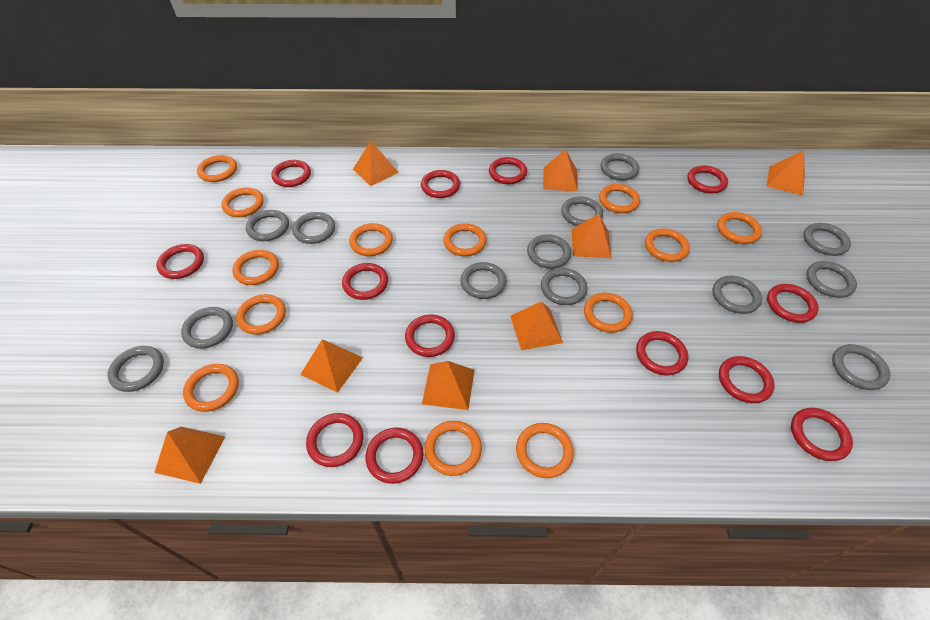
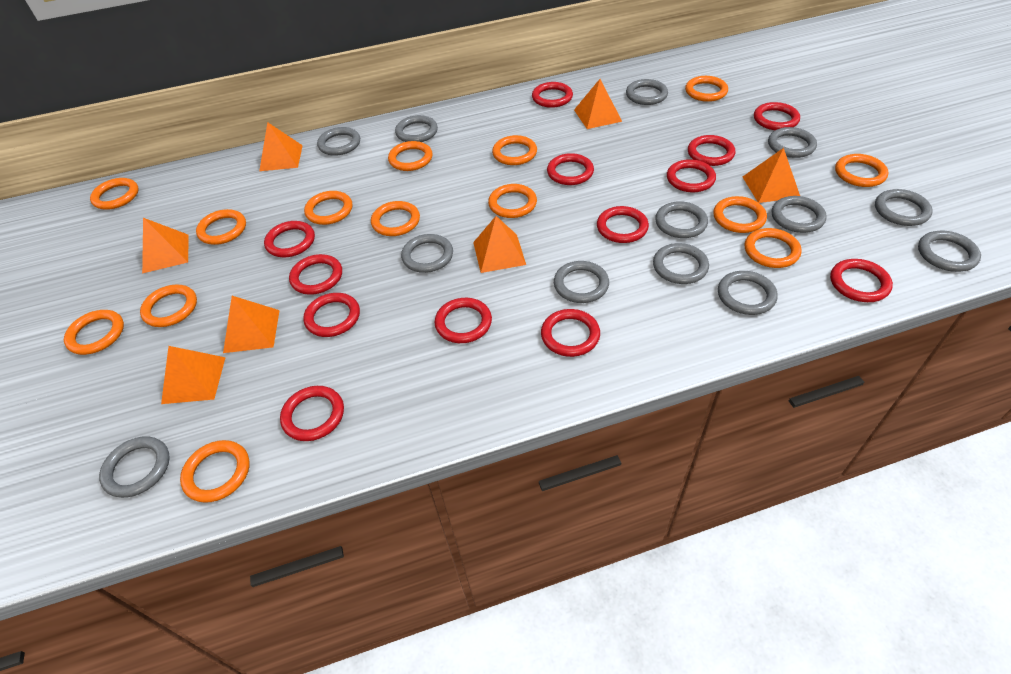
orange pyramid: 8 -> 7
orange ring: 13 -> 14

